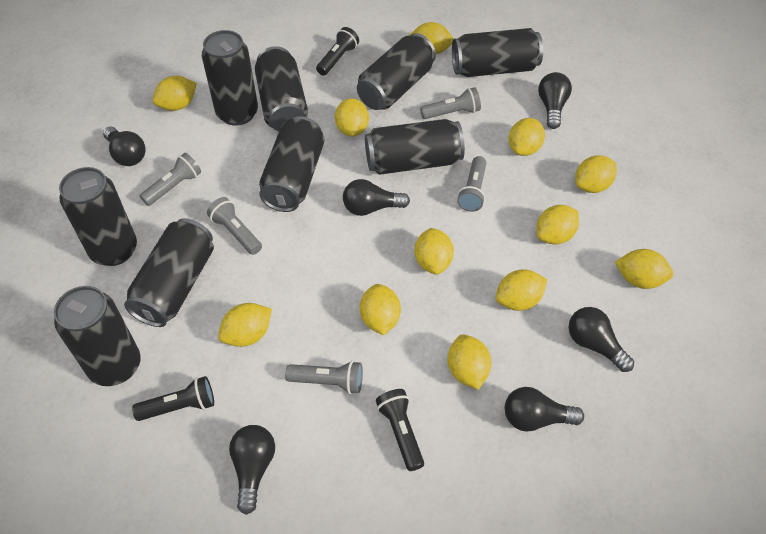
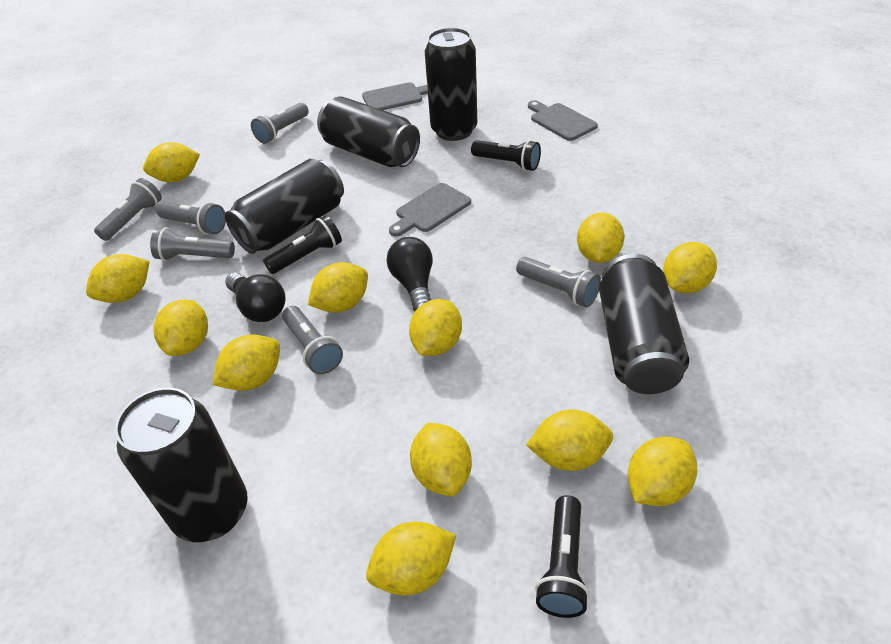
black can: 9 -> 5
black light bulb: 6 -> 2
grey cutting board: 0 -> 3
grey flashlight: 5 -> 6

